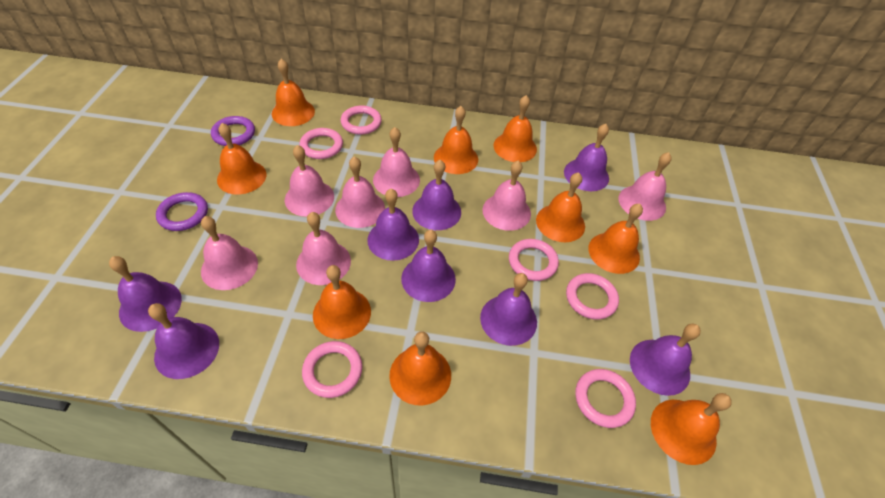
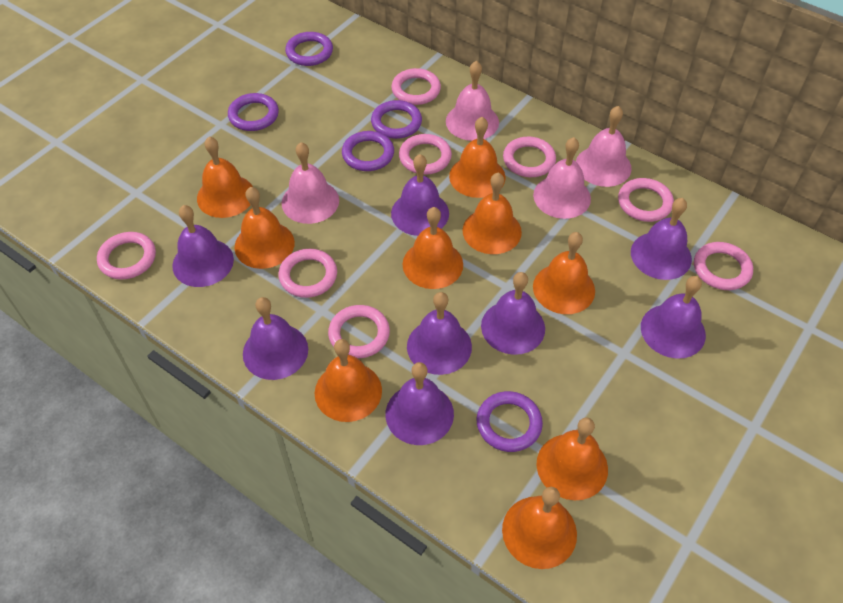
pink bell: 7 -> 4
pink ring: 6 -> 8
purple ring: 2 -> 5

